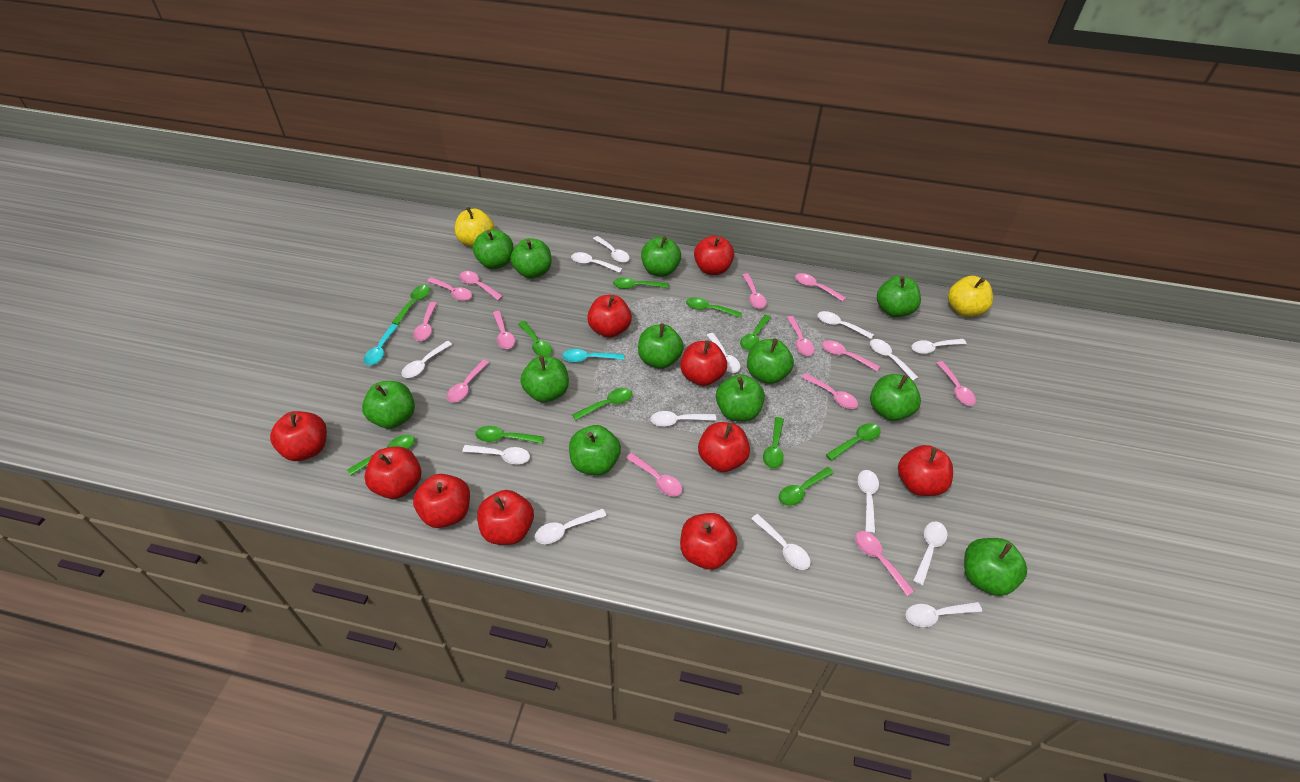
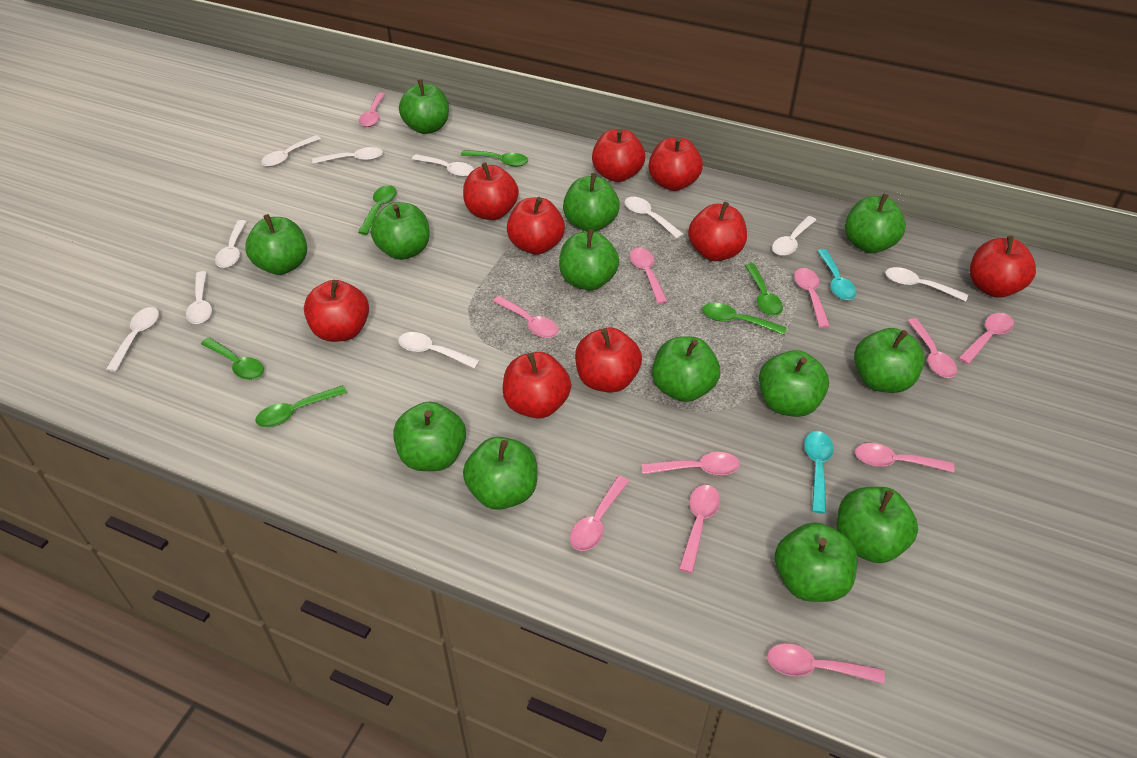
green apple: 12 -> 13
green spoon: 11 -> 6
pink spoon: 13 -> 11
red apple: 10 -> 9
white spoon: 14 -> 10
yellow apple: 2 -> 0

